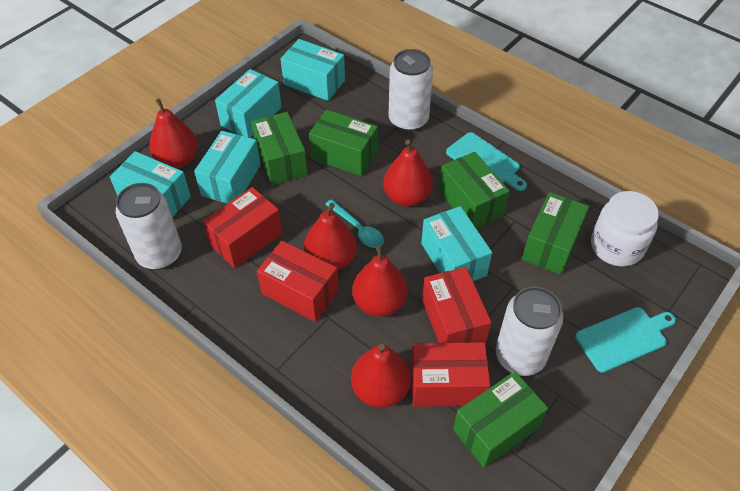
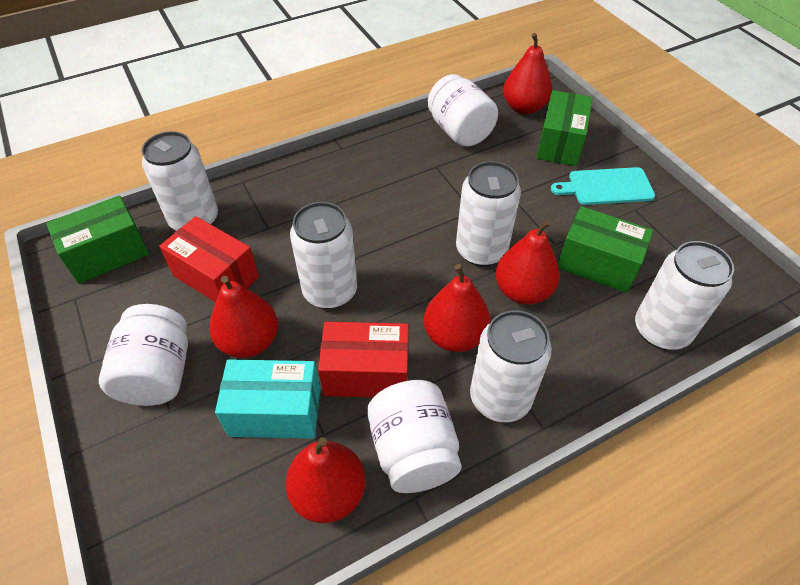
green box: 5 -> 3
red box: 4 -> 2
turquoise box: 5 -> 1
turquoise cutting board: 2 -> 1
turquoise spoon: 1 -> 0
white can: 3 -> 5
white jar: 1 -> 3

